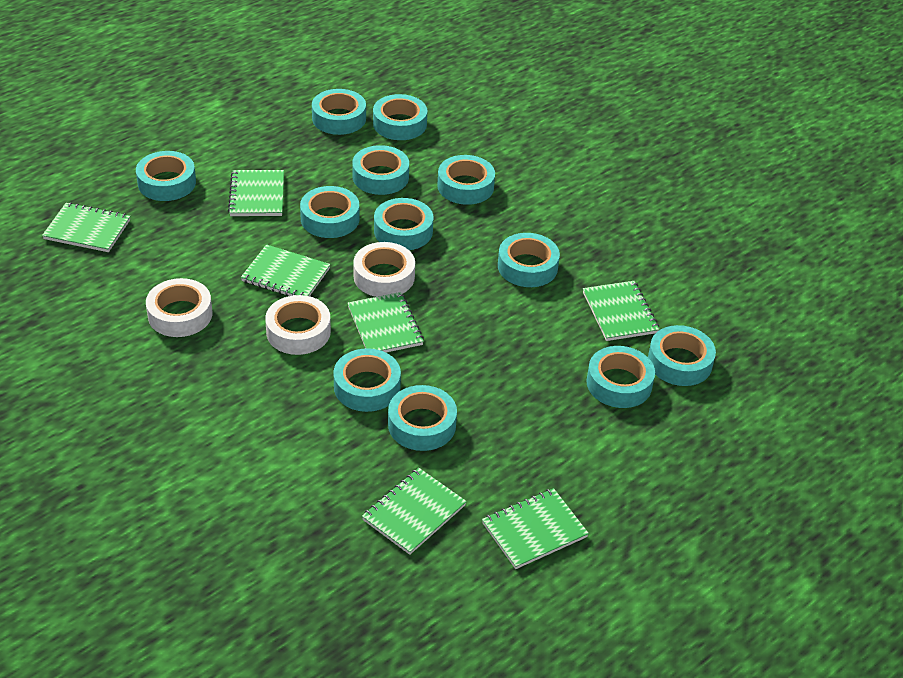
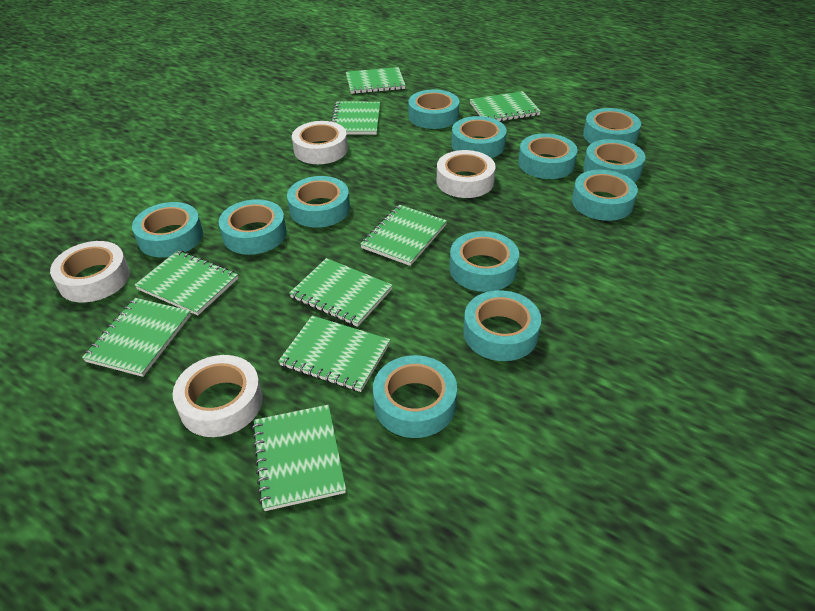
green notebook: 7 -> 9
white tape: 3 -> 4

